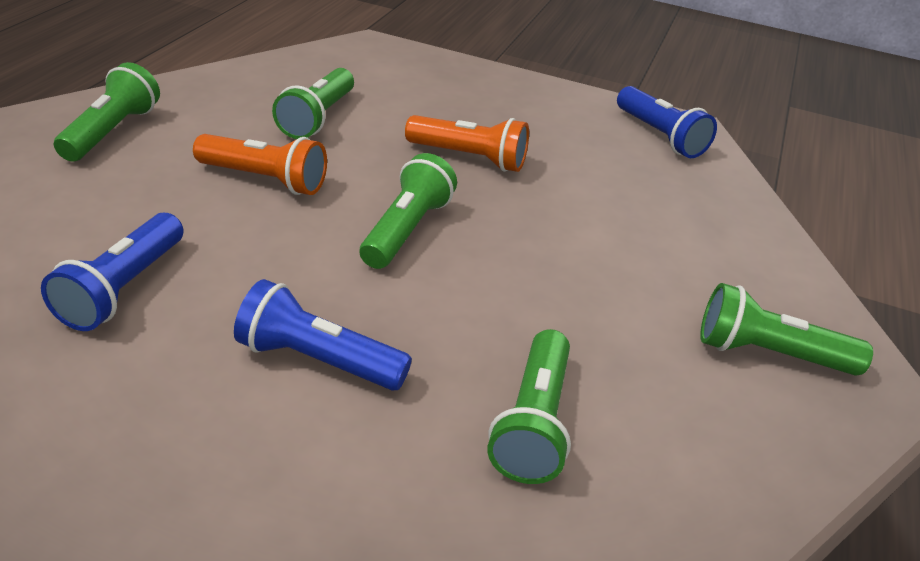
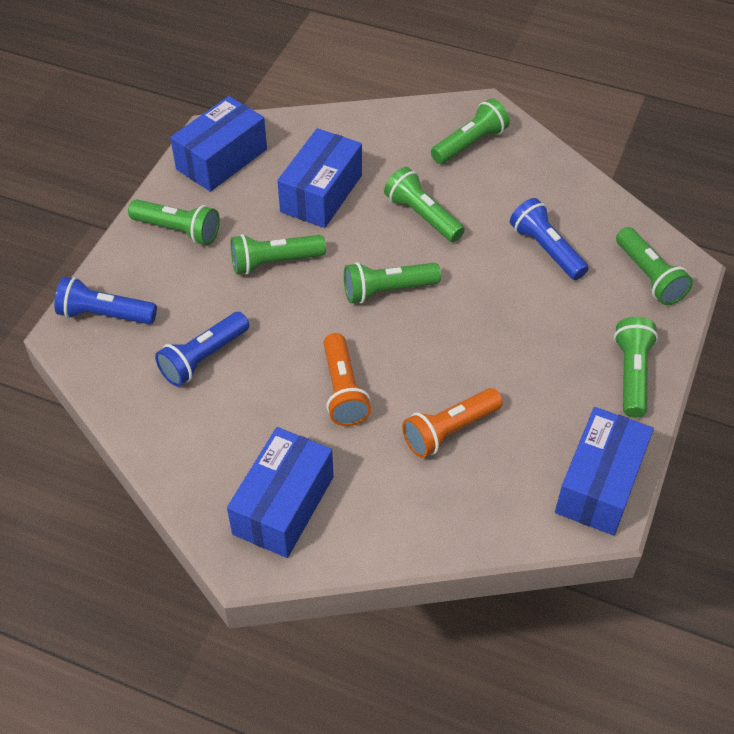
blue box: 0 -> 4
green flashlight: 5 -> 7

